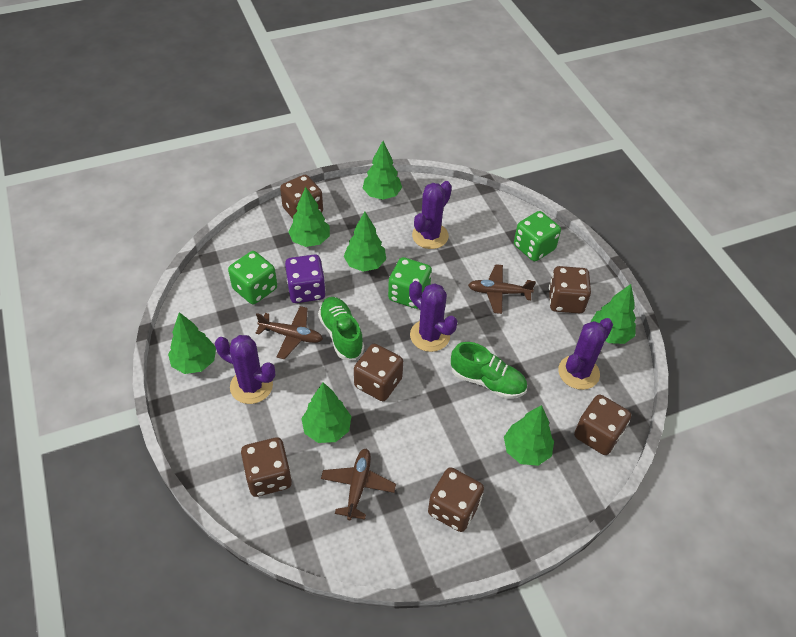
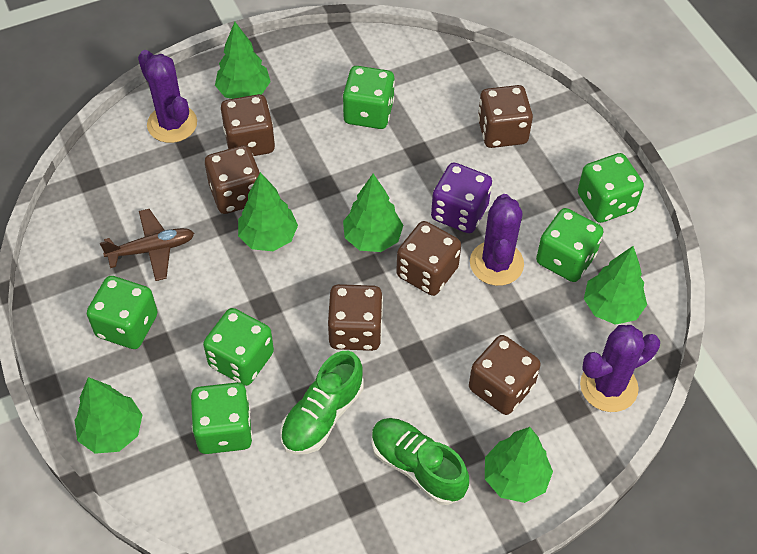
brown plane: 3 -> 1
green dice: 3 -> 6
green tree: 7 -> 6
purple cactus: 4 -> 3

